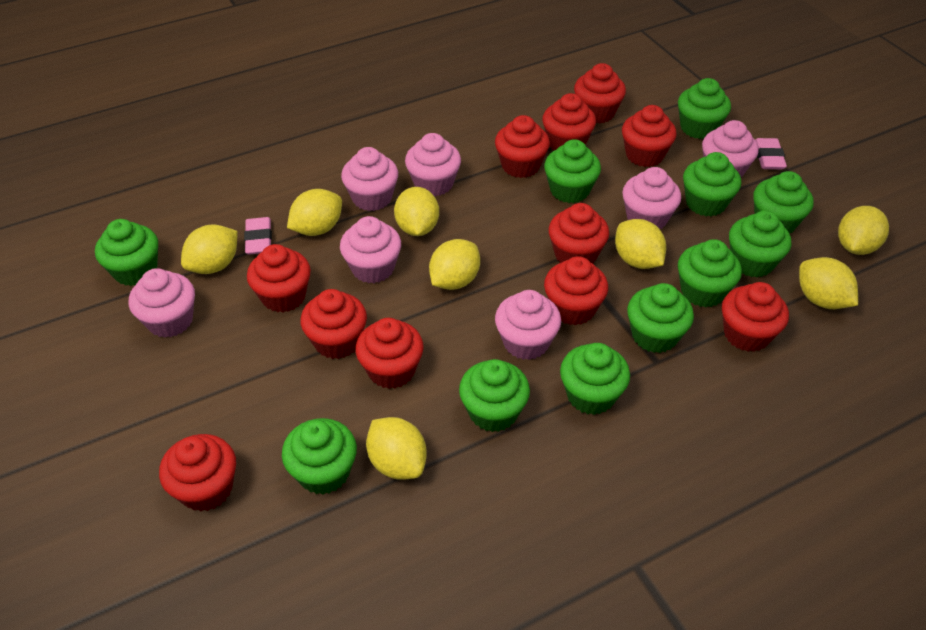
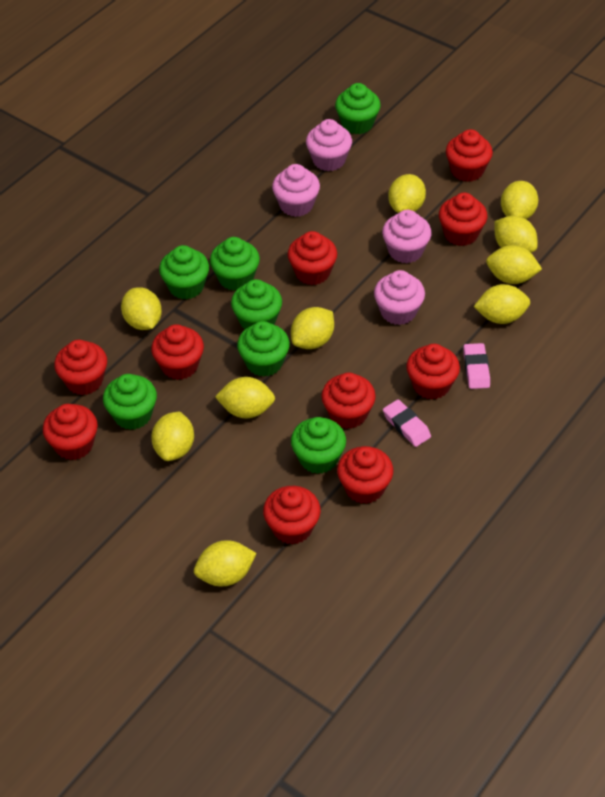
green cupcake: 11 -> 7
pink cupcake: 7 -> 4
red cupcake: 11 -> 10
yellow lemon: 8 -> 10

